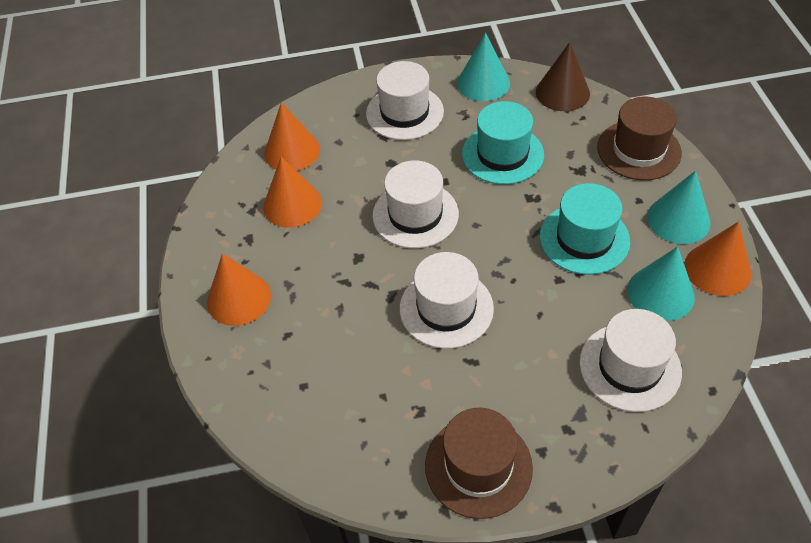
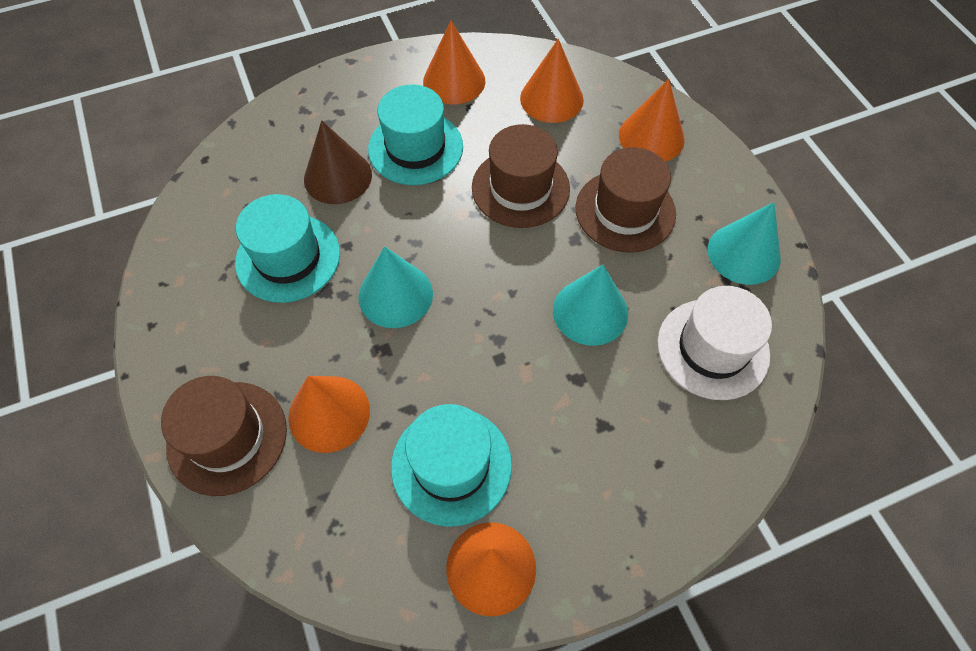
brown hat: 2 -> 3
orange cone: 4 -> 5
turquoise hat: 2 -> 3
white hat: 4 -> 1

